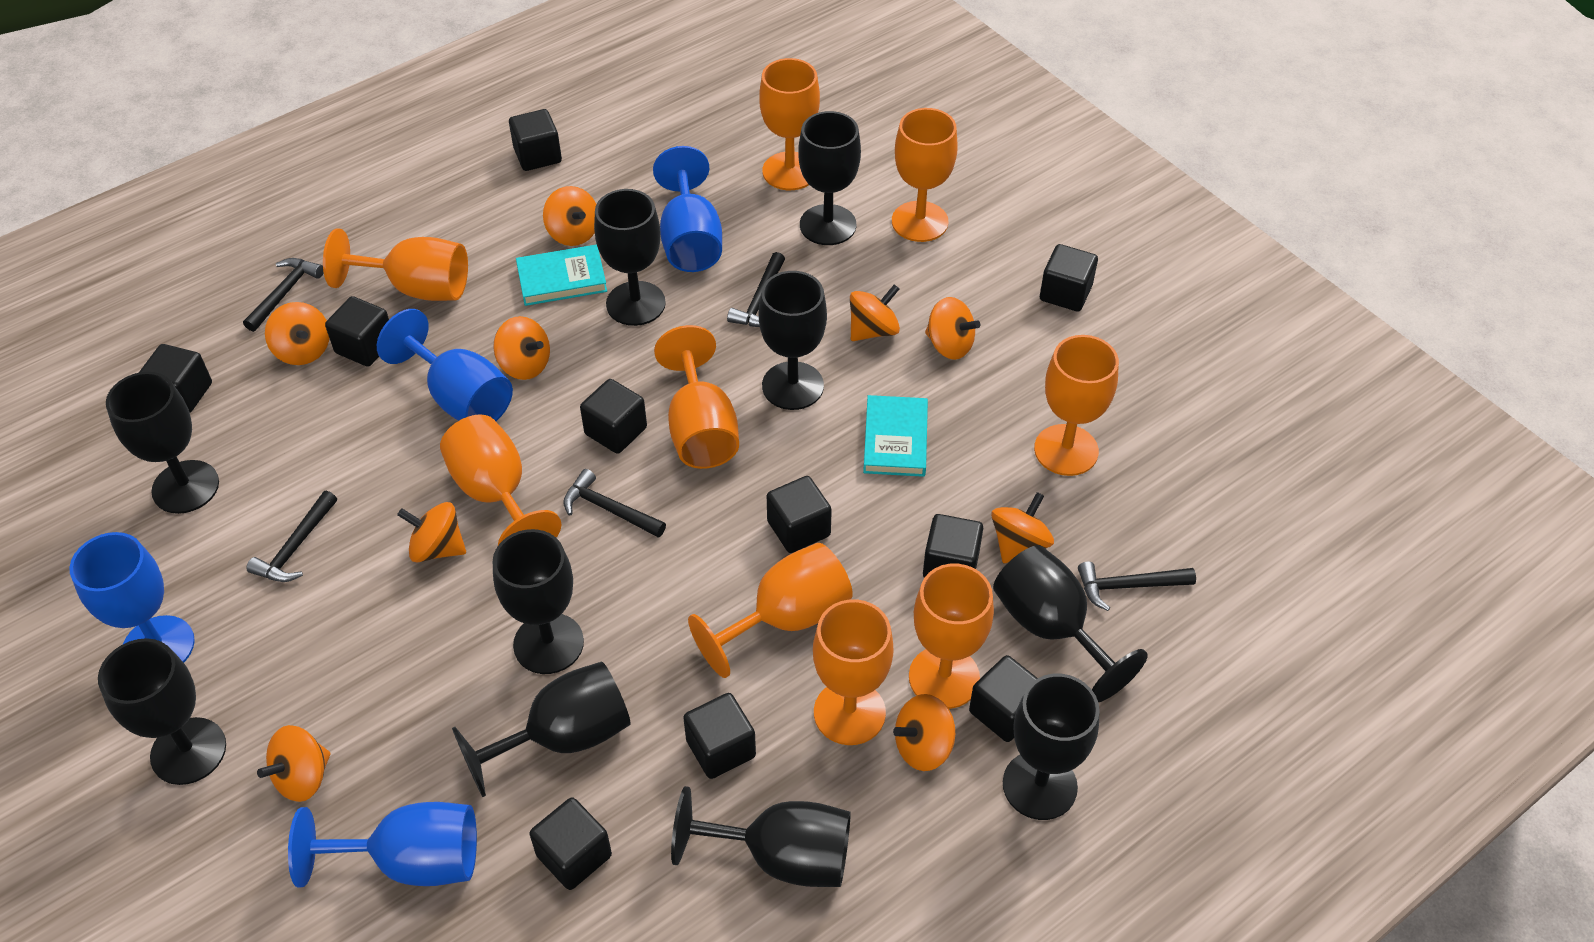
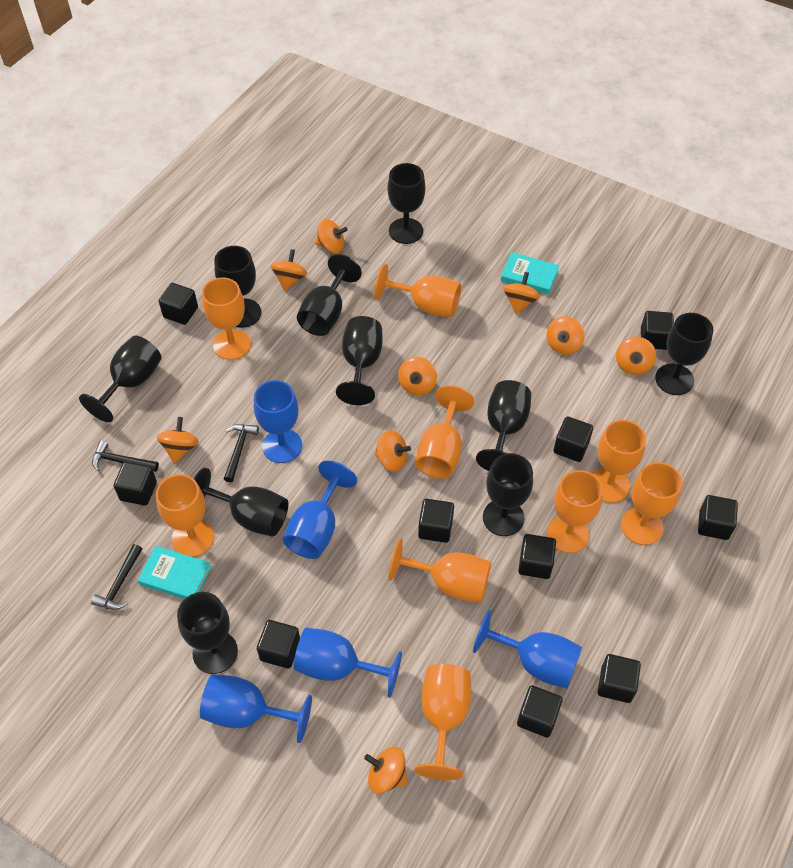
black hammer: 5 -> 3
blue goblet: 4 -> 5

